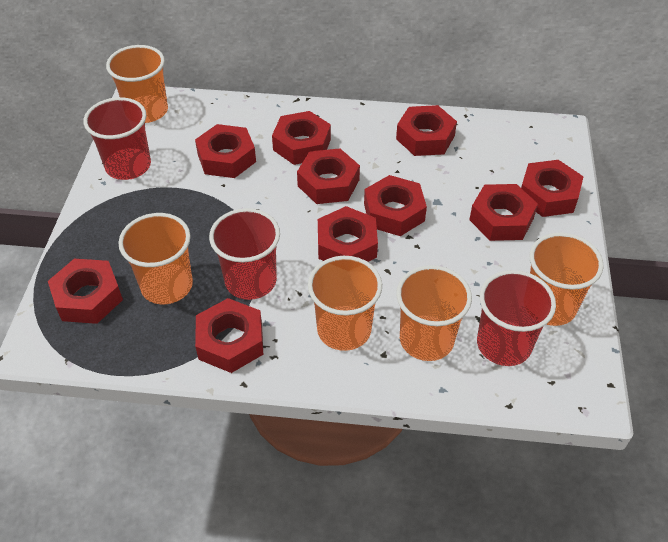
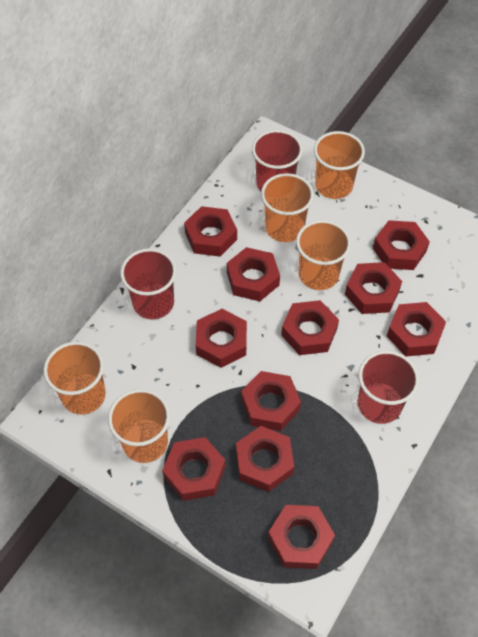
red nut: 10 -> 11

